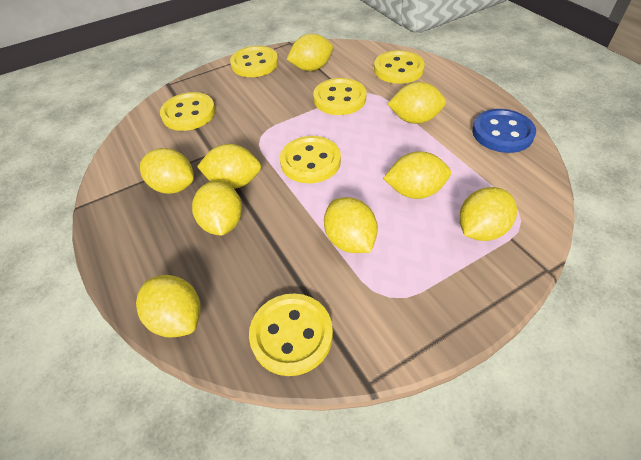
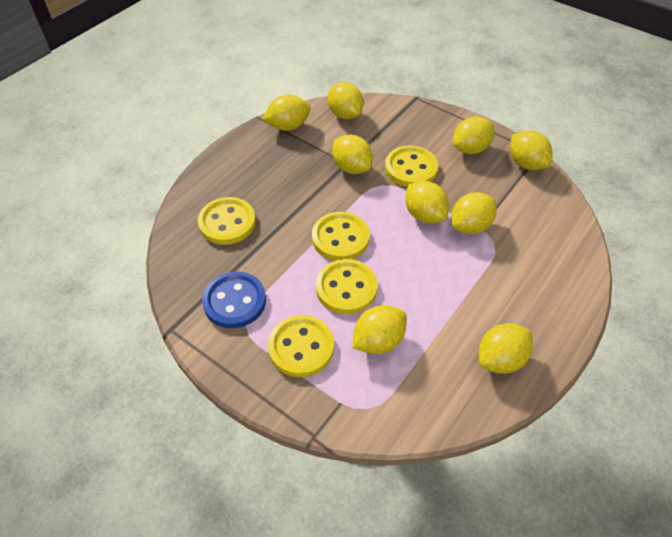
yellow button: 6 -> 5

